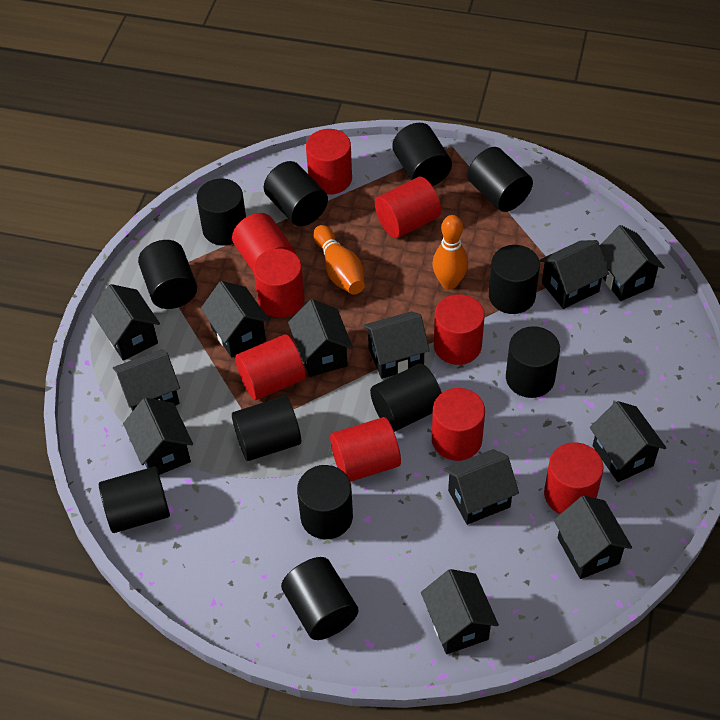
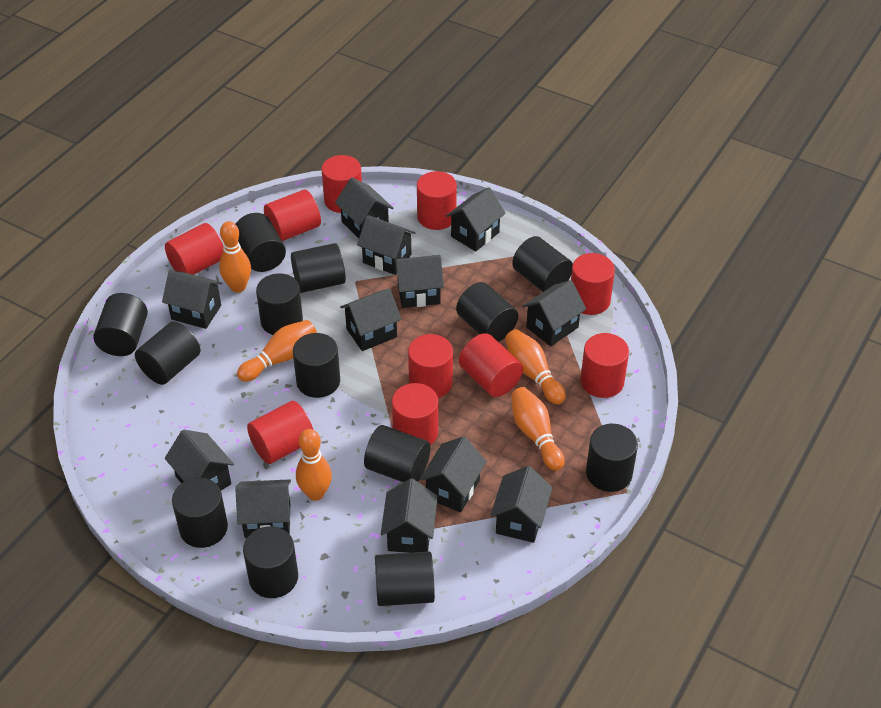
black cylinder: 12 -> 13
orange bowling pin: 2 -> 5
red cylinder: 9 -> 10

